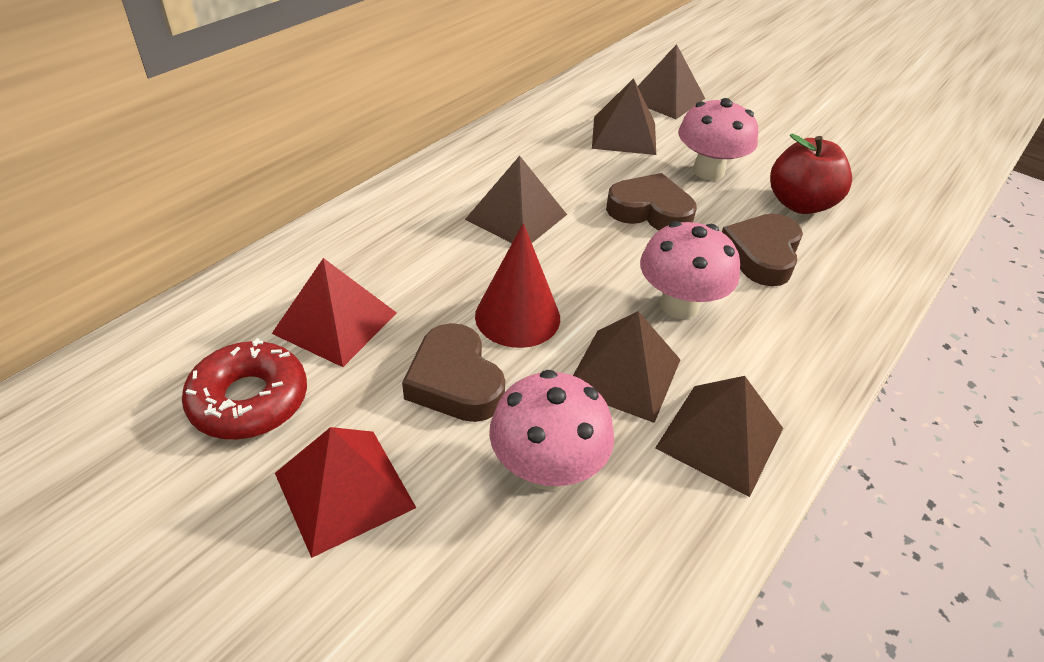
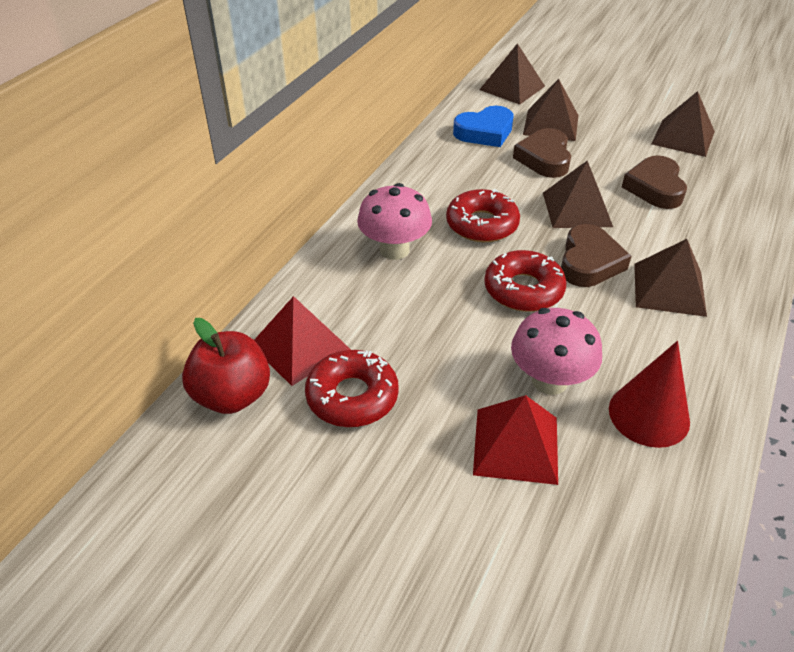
blue heart: 0 -> 1
pink mushroom: 3 -> 2
red donut: 1 -> 3

